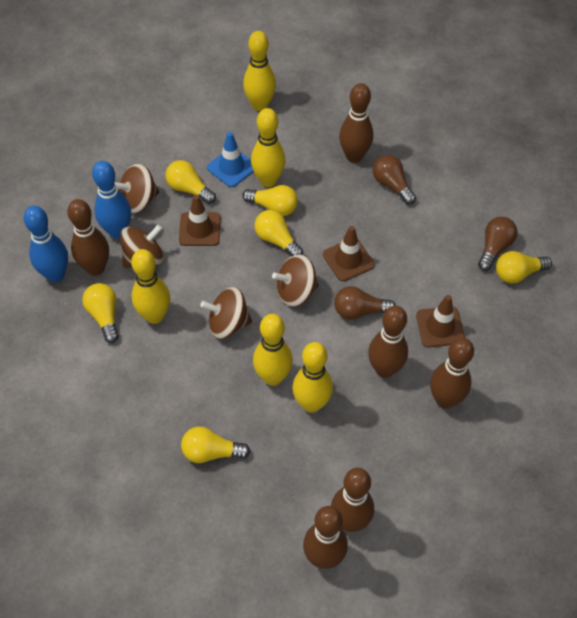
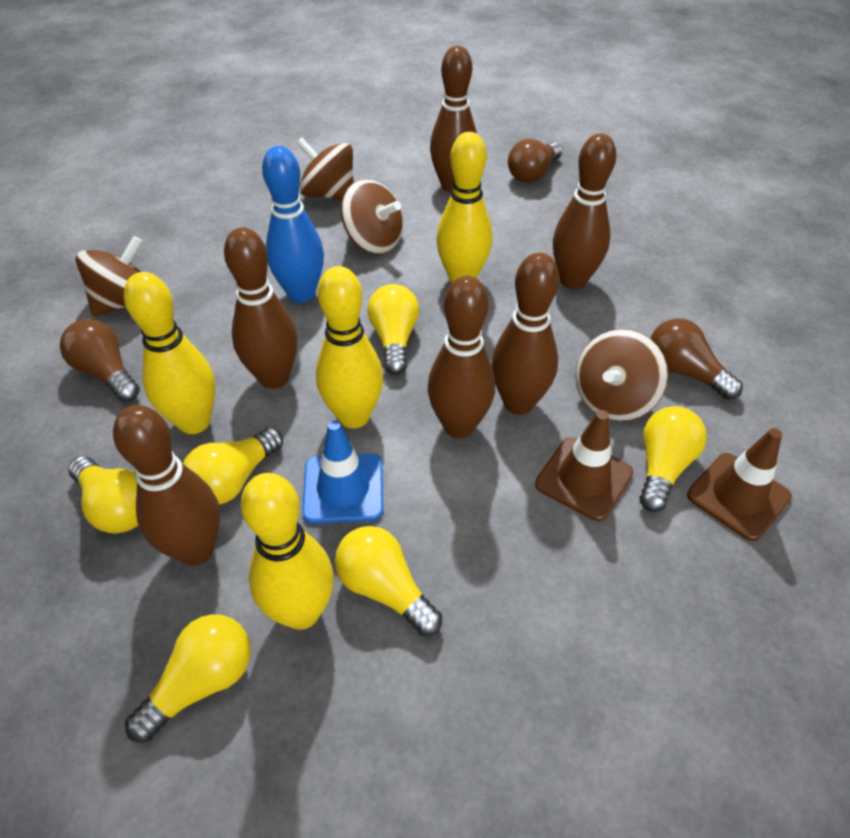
blue bowling pin: 2 -> 1
brown traffic cone: 3 -> 2
yellow bowling pin: 5 -> 4

